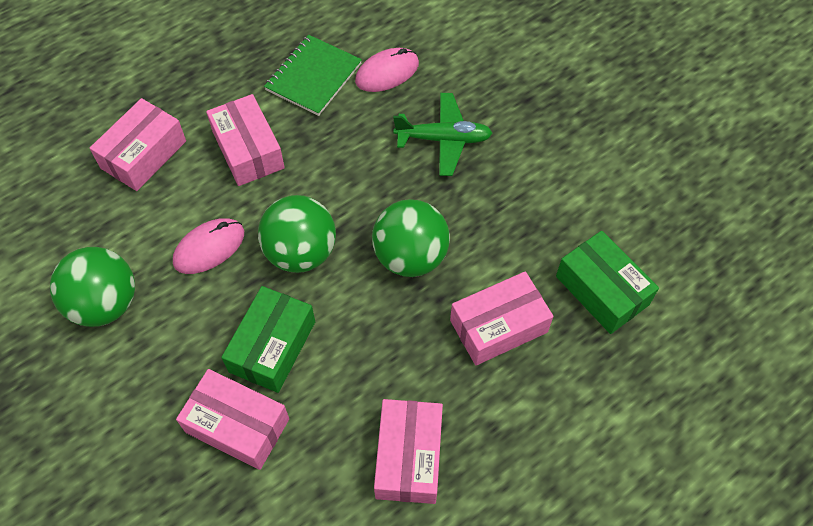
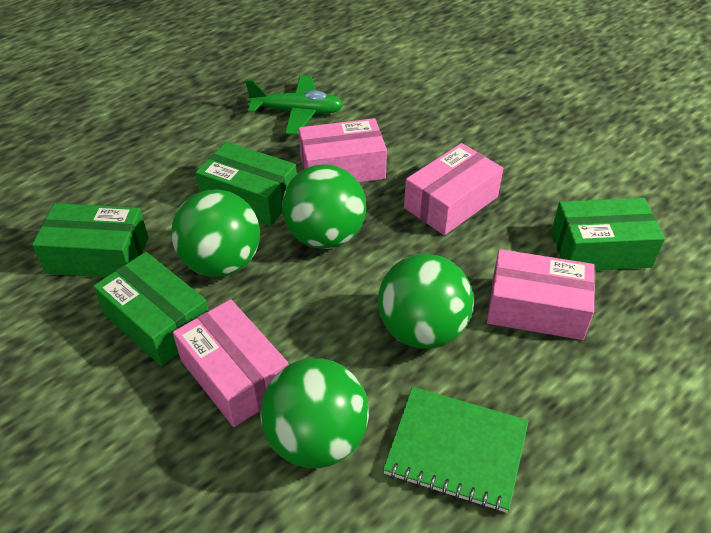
green ball: 3 -> 4
green box: 2 -> 4
pink box: 5 -> 4
pink mouse: 2 -> 0

